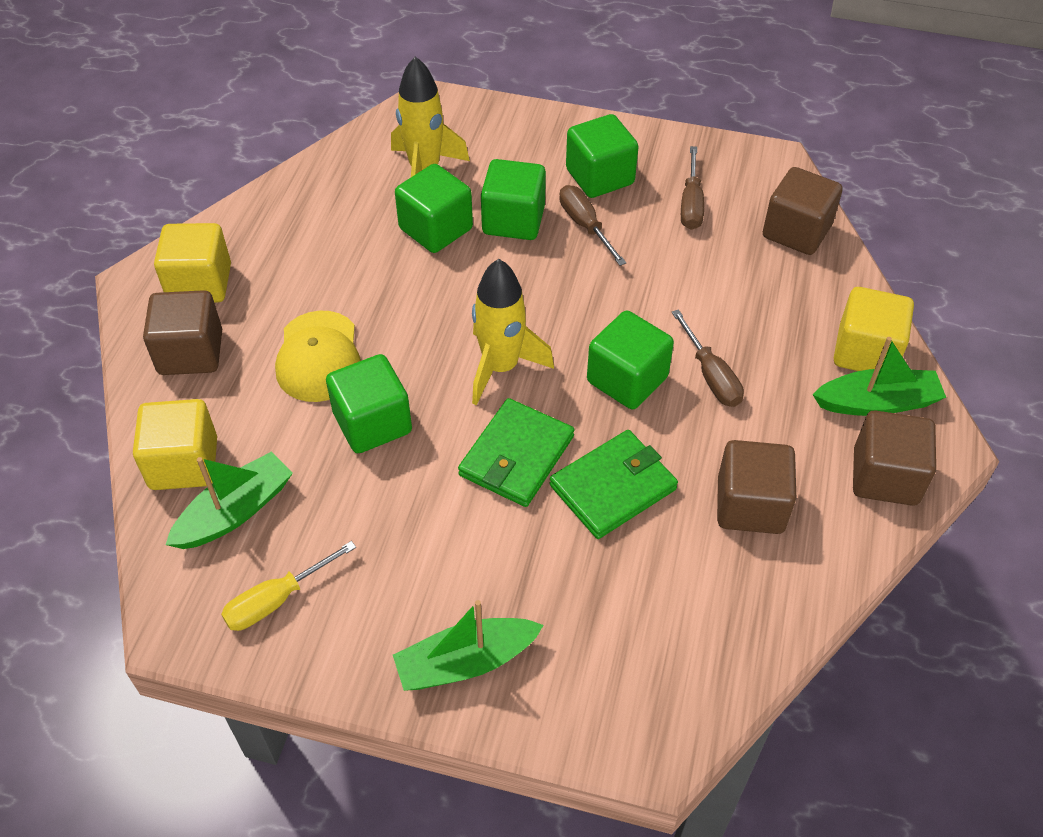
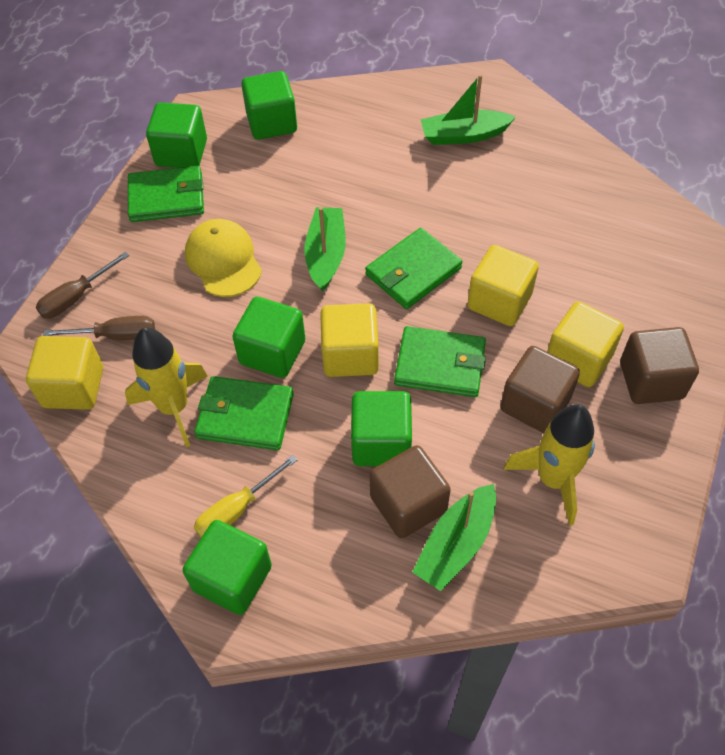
brown cube: 4 -> 3
brown screwdriver: 3 -> 2
green wallet: 2 -> 4
yellow cube: 3 -> 4

